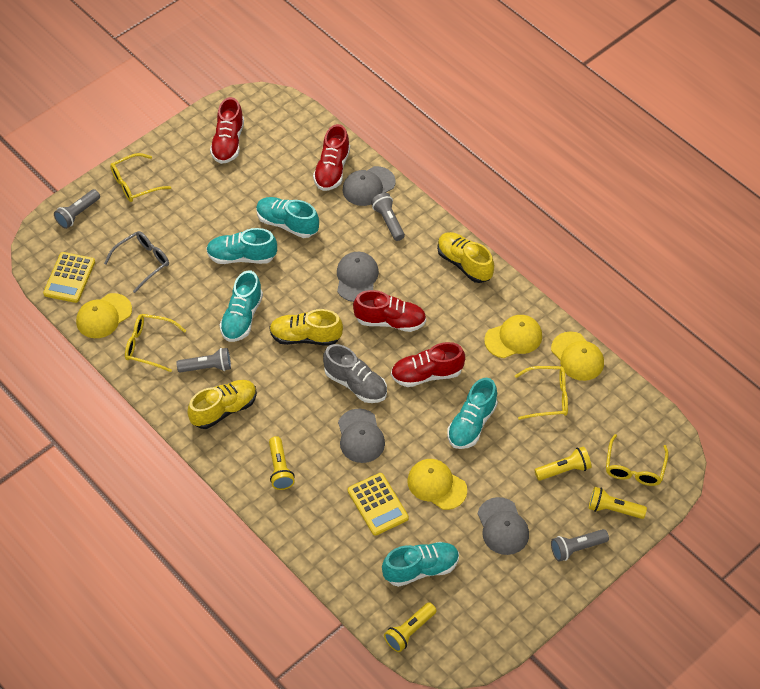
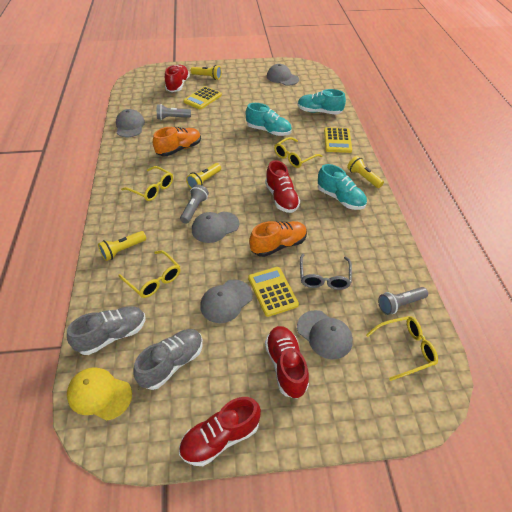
grey cap: 4 -> 5
grey flashlight: 4 -> 3
grey shoe: 1 -> 2
orange shoe: 0 -> 2
turquoise shoe: 5 -> 3
yellow calculator: 2 -> 3
yellow cap: 4 -> 1
yellow shoe: 3 -> 0

